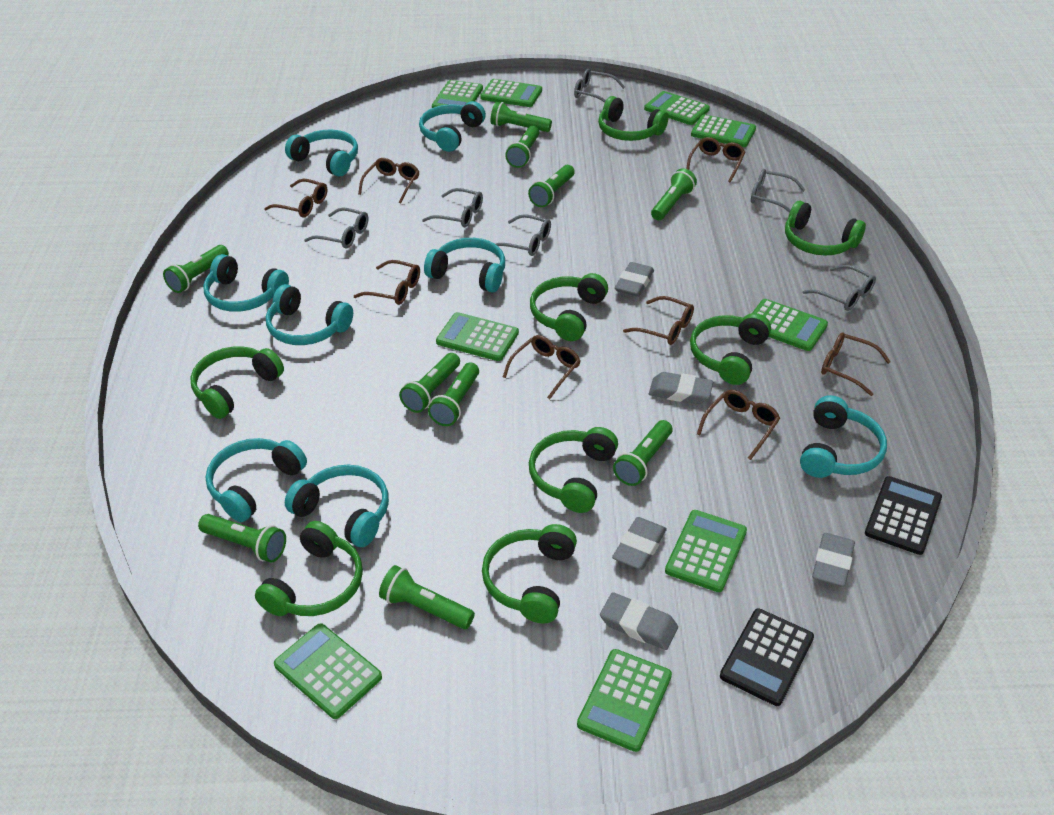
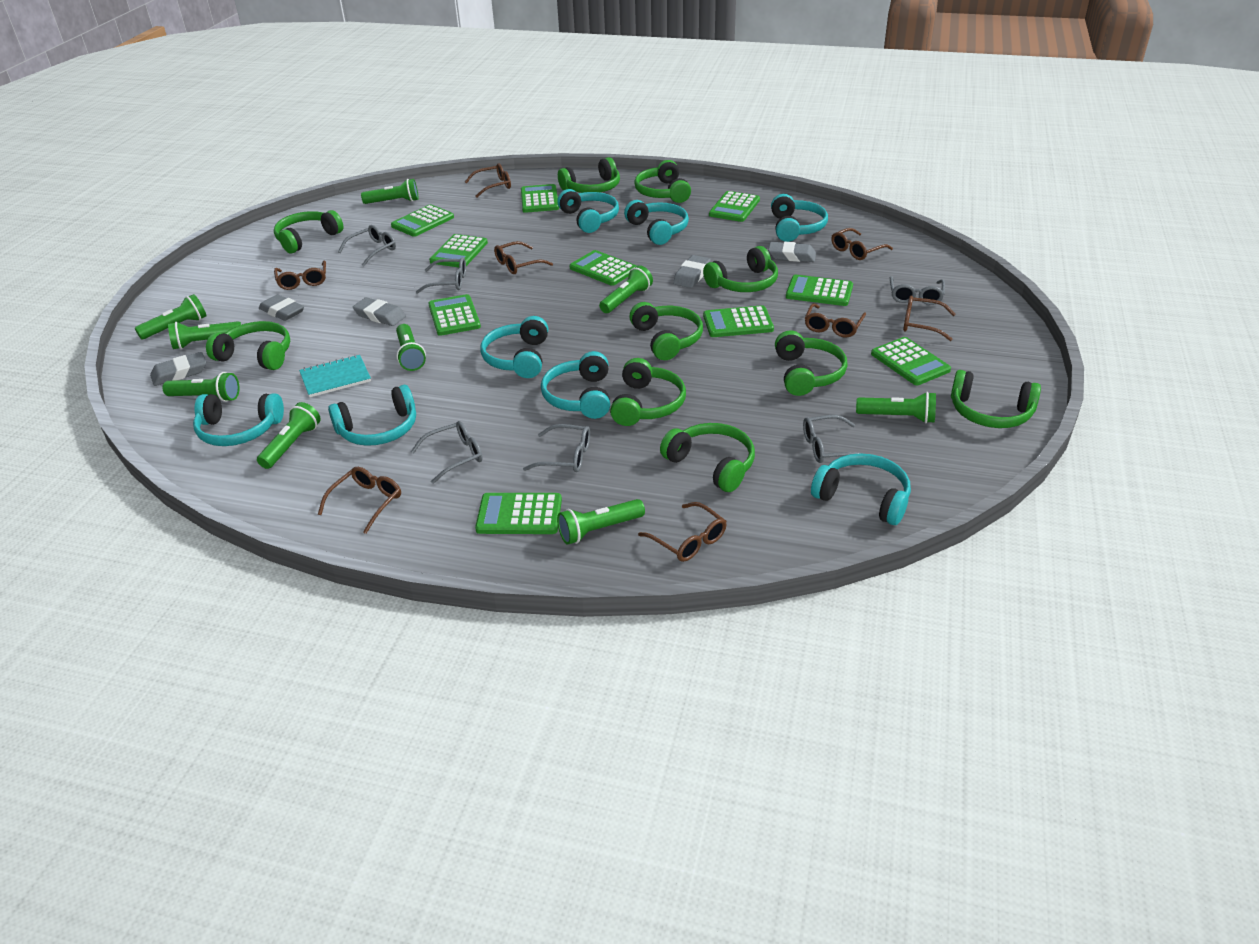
black calculator: 2 -> 0
green calculator: 9 -> 10
green flashlight: 10 -> 9
green headphones: 8 -> 10
turquoise notebook: 0 -> 1

